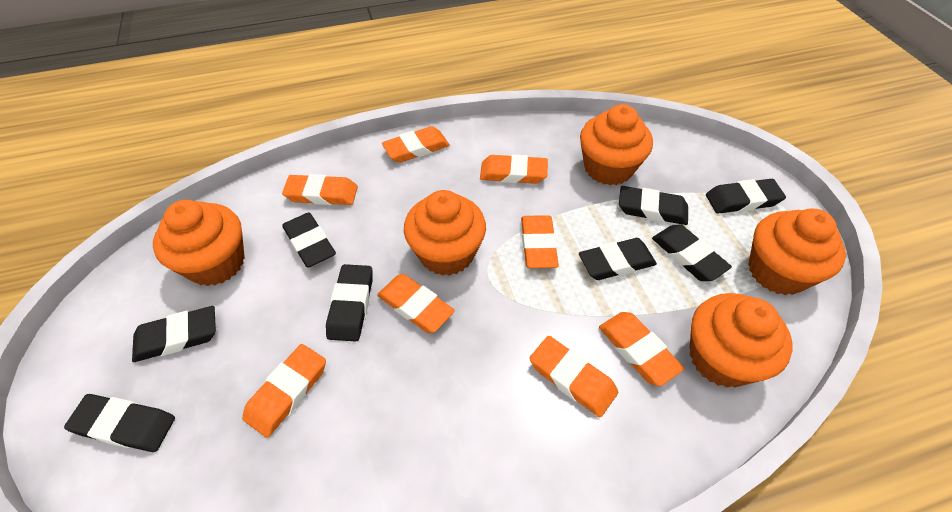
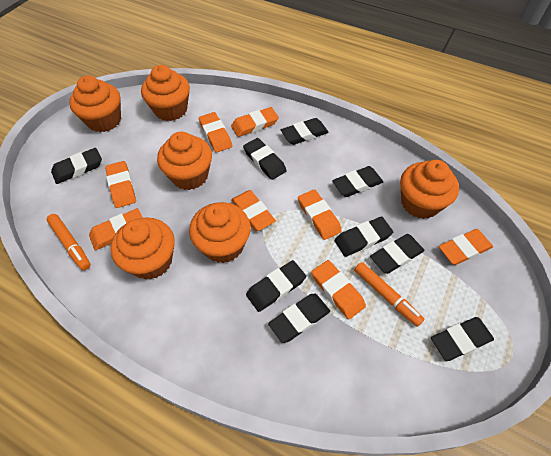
black eraser: 8 -> 9
orange cupcake: 5 -> 6
orange marker: 0 -> 2

